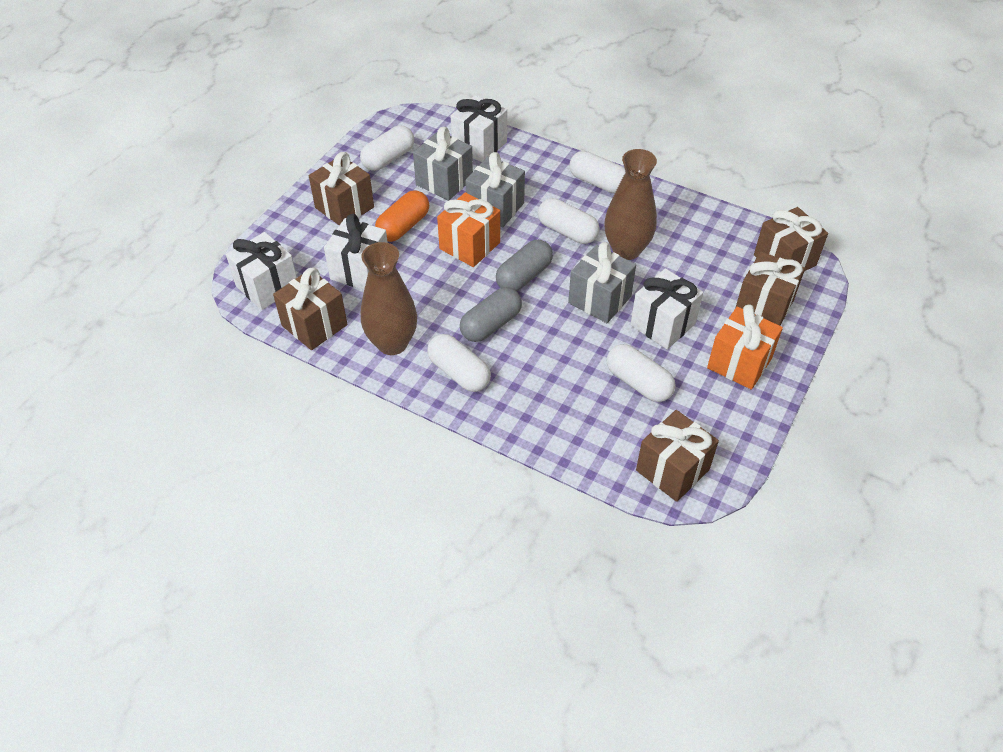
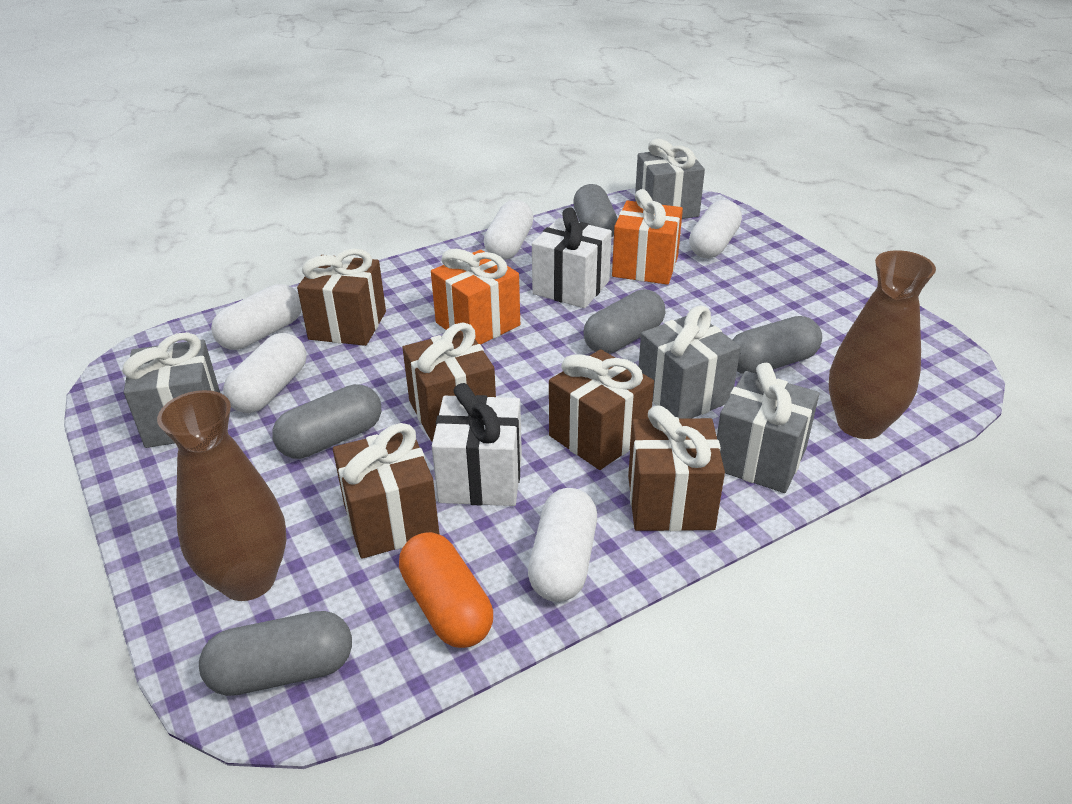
grey capsule: 2 -> 5
grey gift: 3 -> 4
white gift: 4 -> 2

